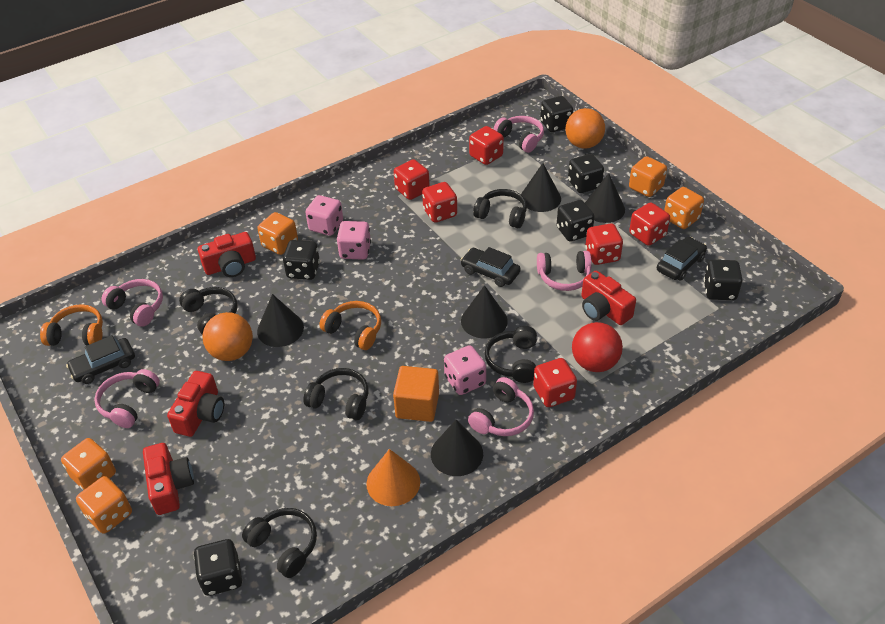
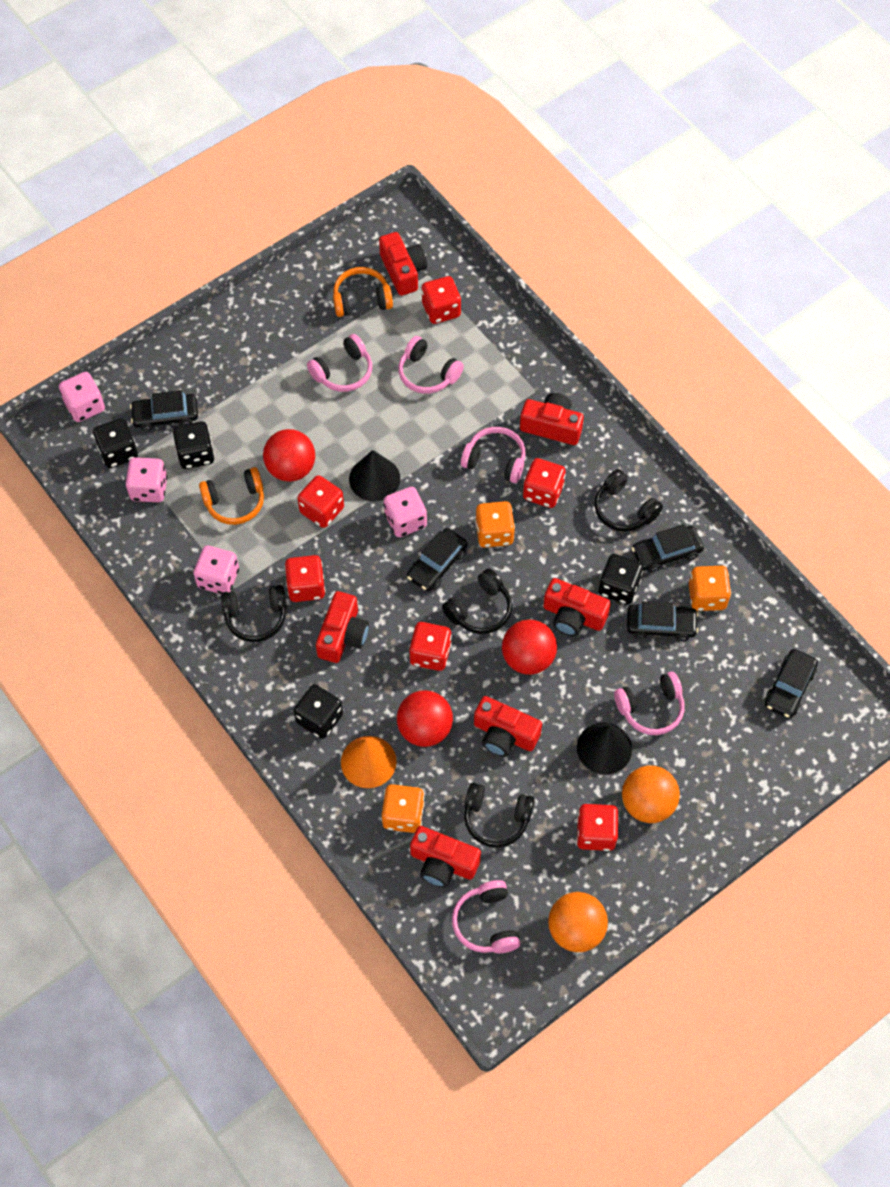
black car: 3 -> 5
black cone: 5 -> 2
black dice: 6 -> 4
black headphones: 5 -> 4
orange cube: 1 -> 0
orange dice: 5 -> 3
pink dice: 3 -> 4
red ball: 1 -> 3
red camera: 4 -> 6

